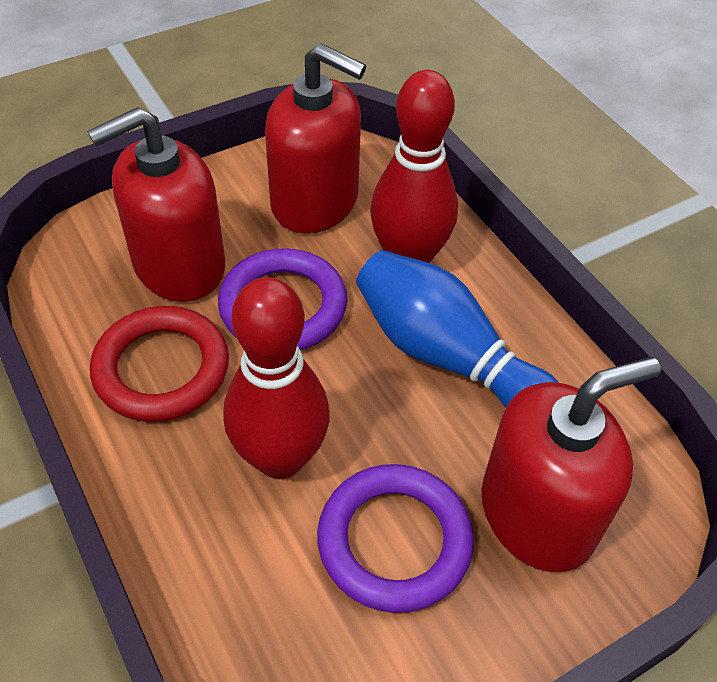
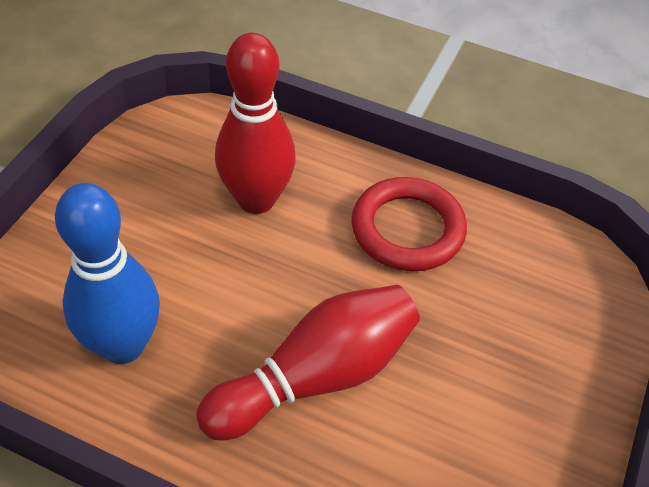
purple ring: 2 -> 0
red soap dispenser: 3 -> 0

